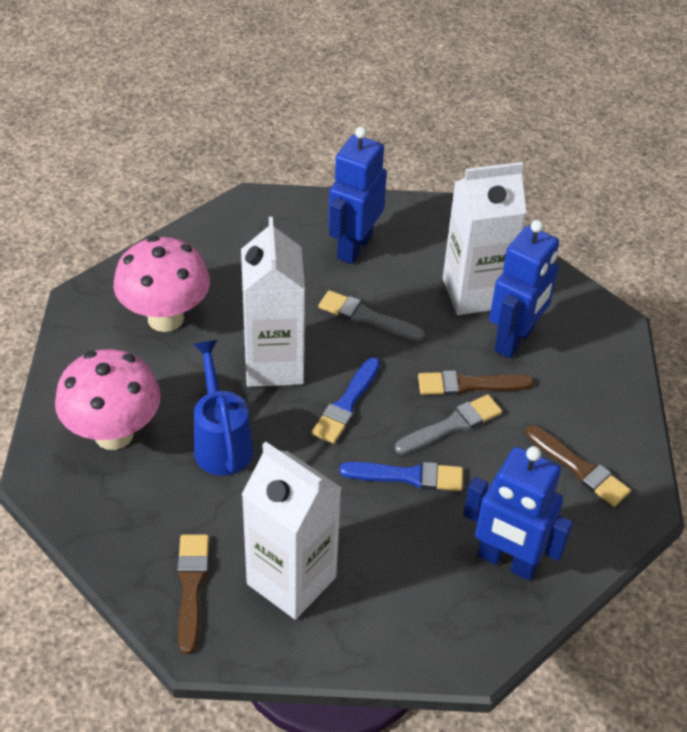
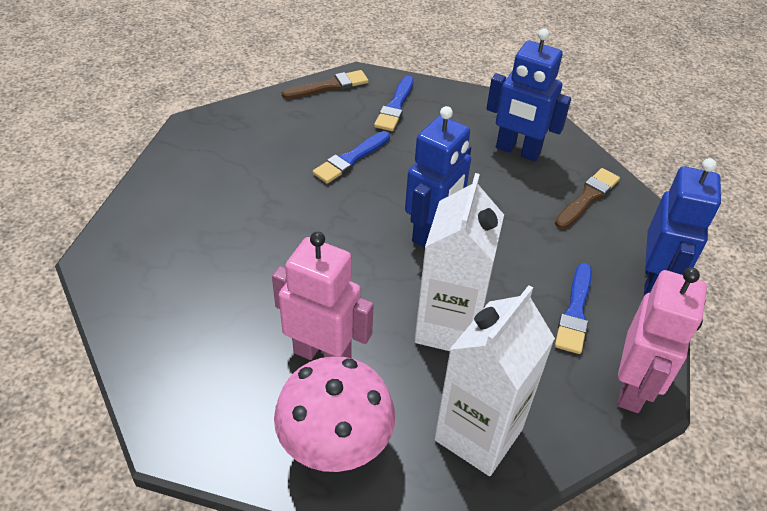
blue brush: 2 -> 3
blue watering can: 1 -> 0
brown brush: 3 -> 2
grey brush: 2 -> 0
pink mushroom: 2 -> 1
pink robot: 0 -> 2
white carton: 3 -> 2

